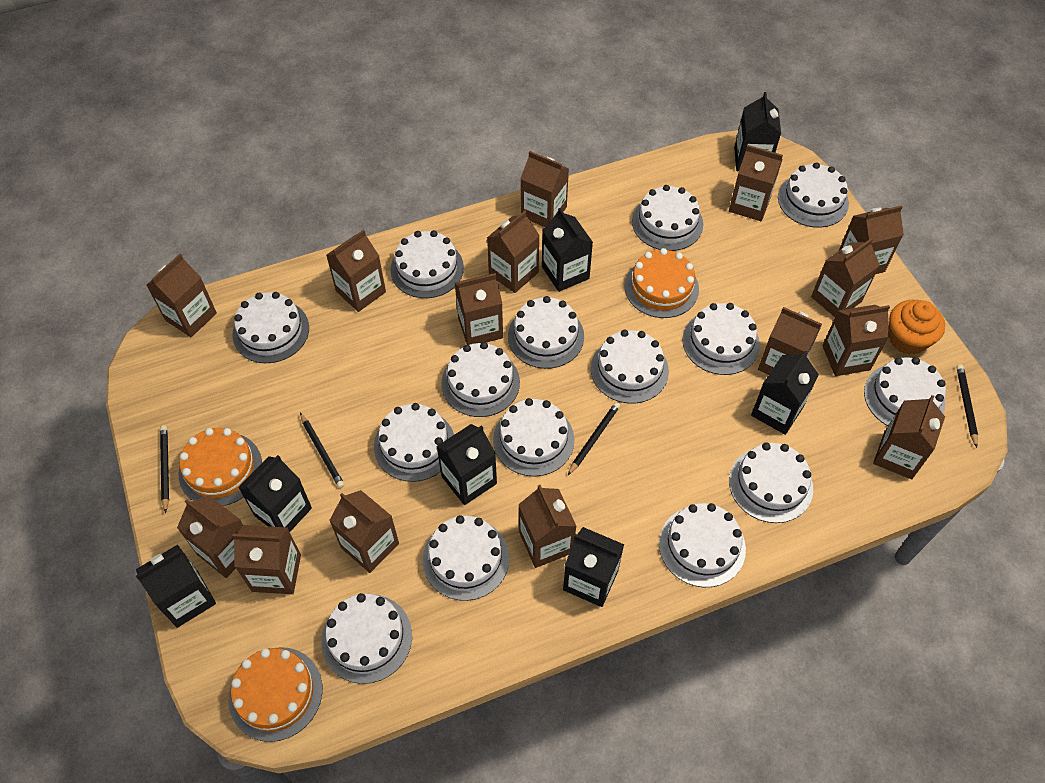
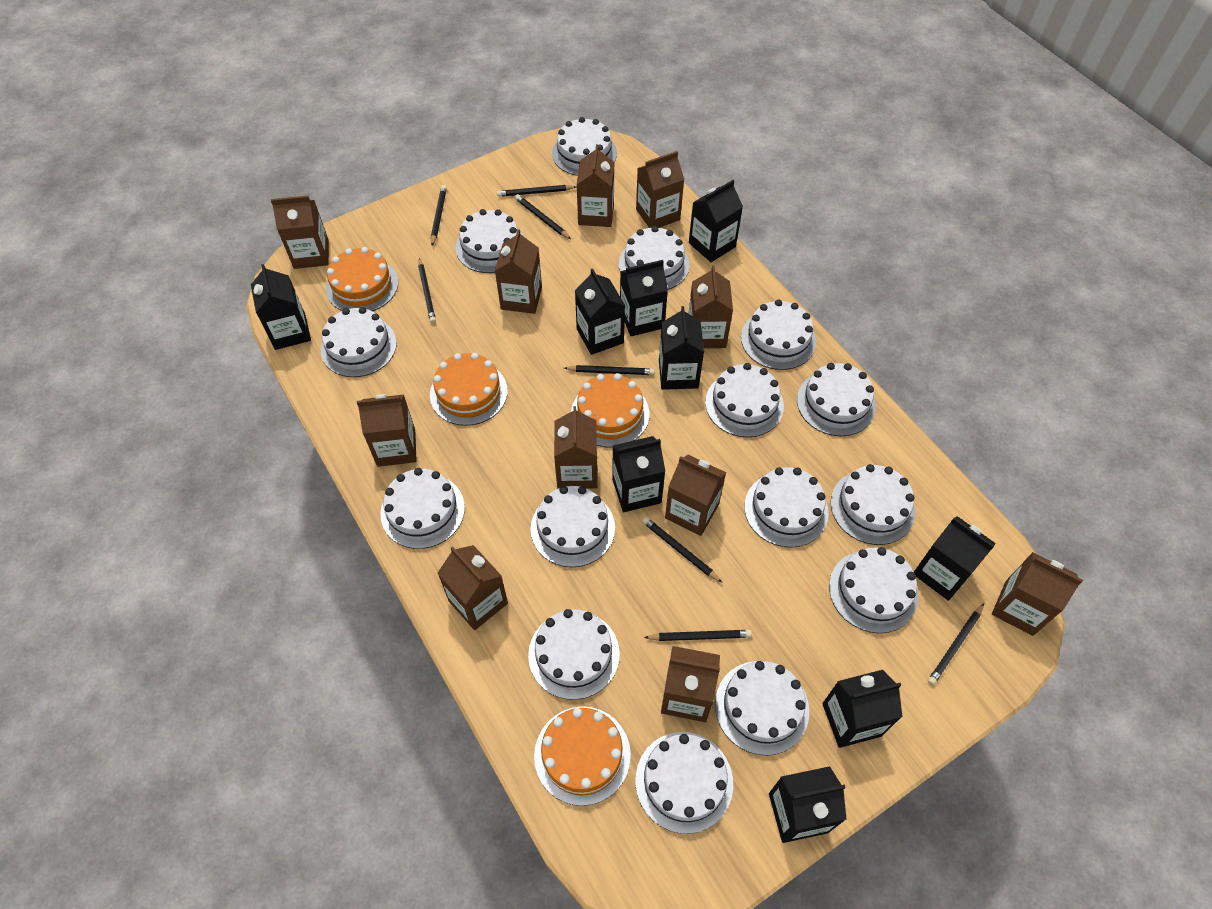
black carton: 7 -> 9
black pencil: 4 -> 8
brown carton: 15 -> 11
orange cake: 3 -> 4
orange cupcake: 1 -> 0

